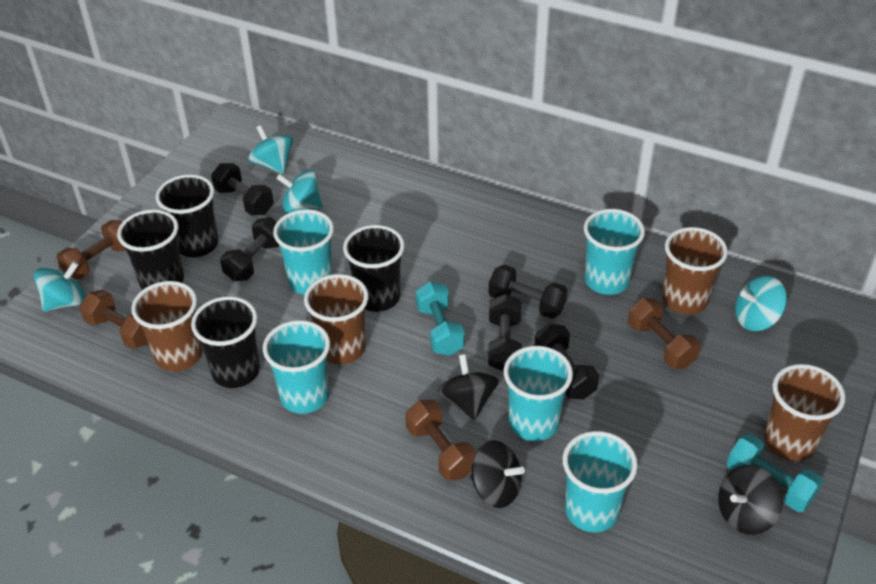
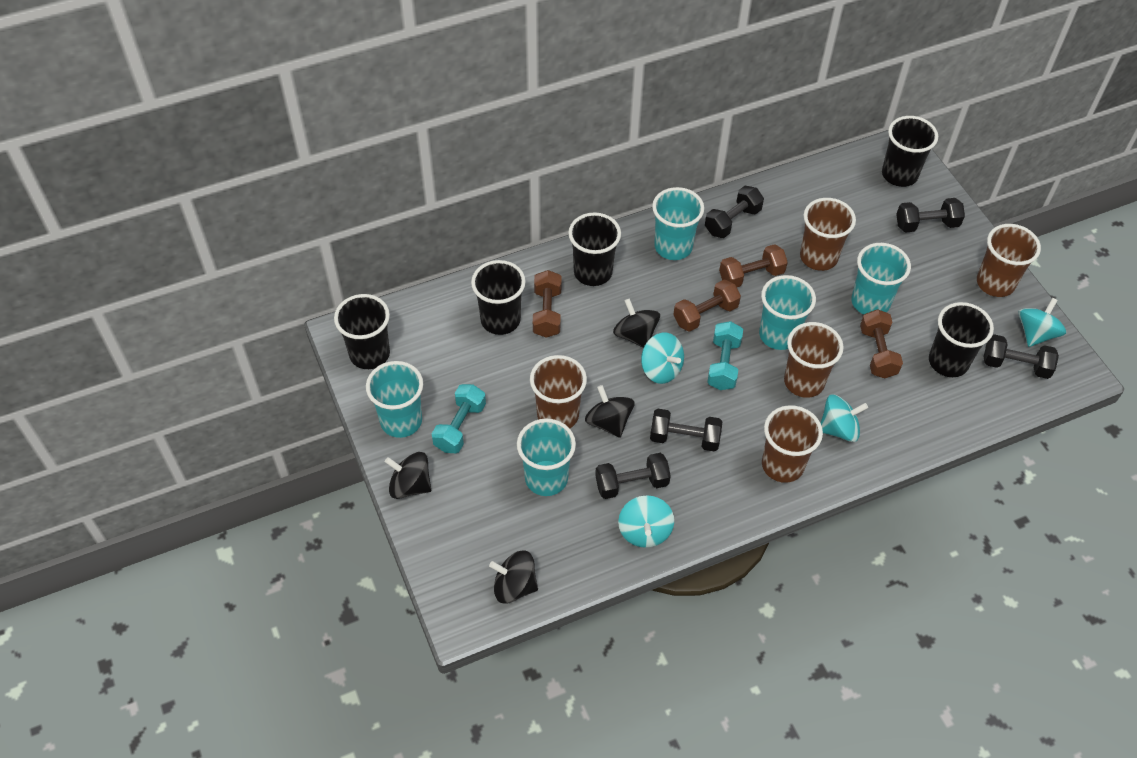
black cup: 4 -> 5
black spinning top: 3 -> 4
brown cup: 4 -> 5

